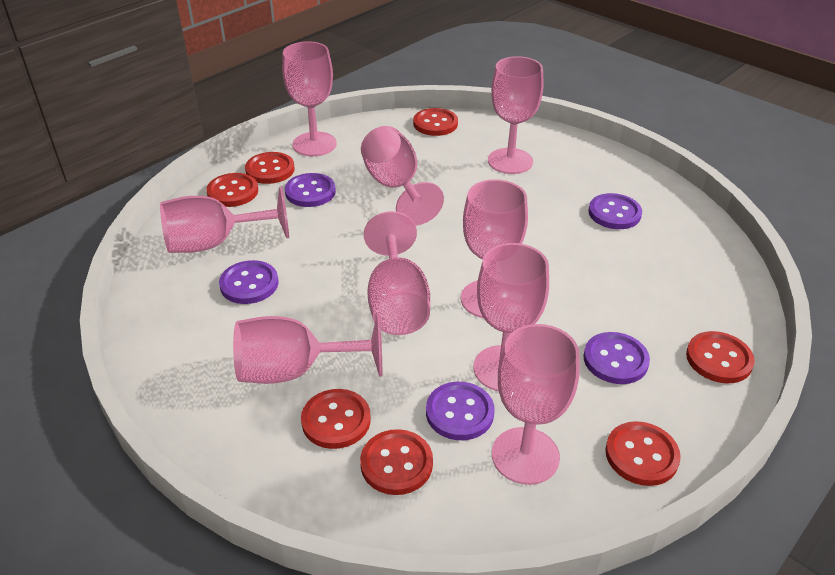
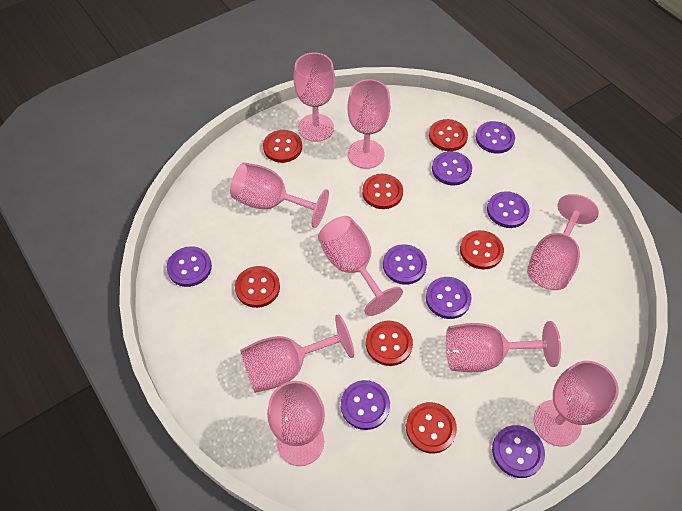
purple button: 5 -> 8

